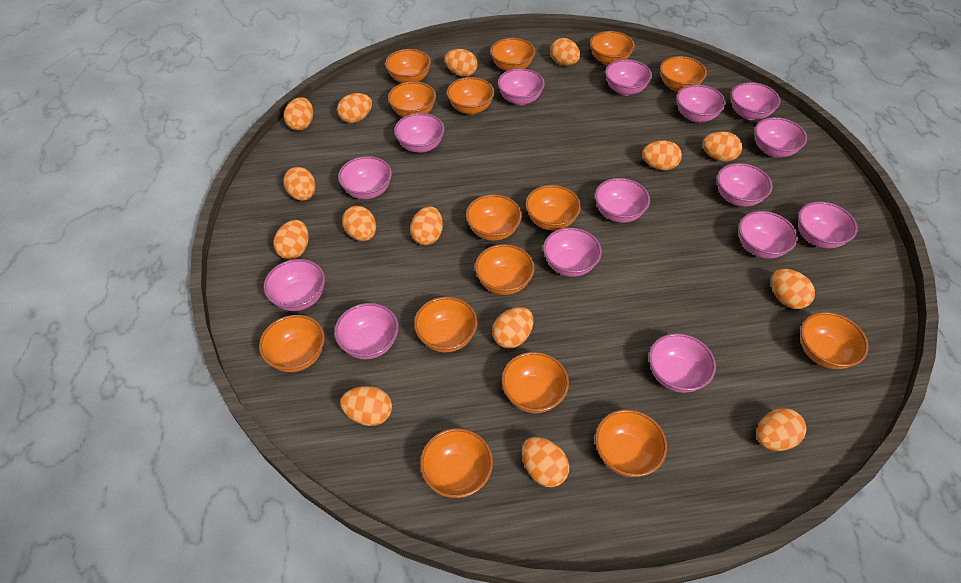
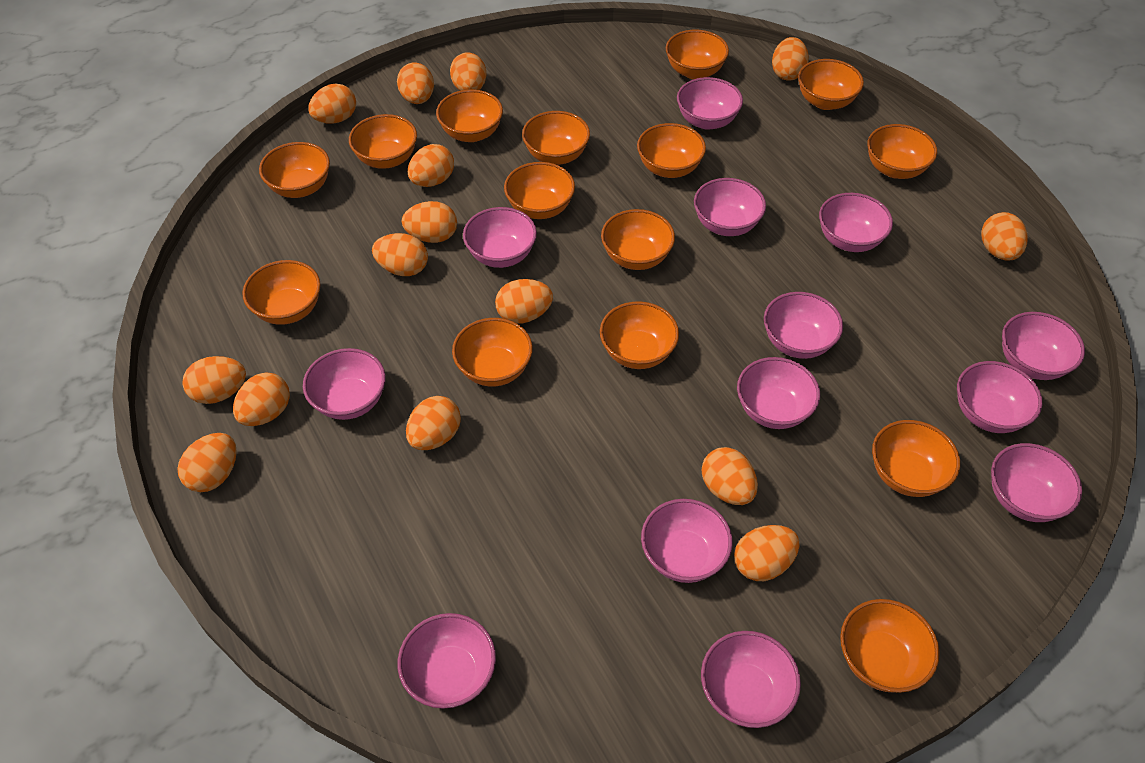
pink bowl: 15 -> 13

